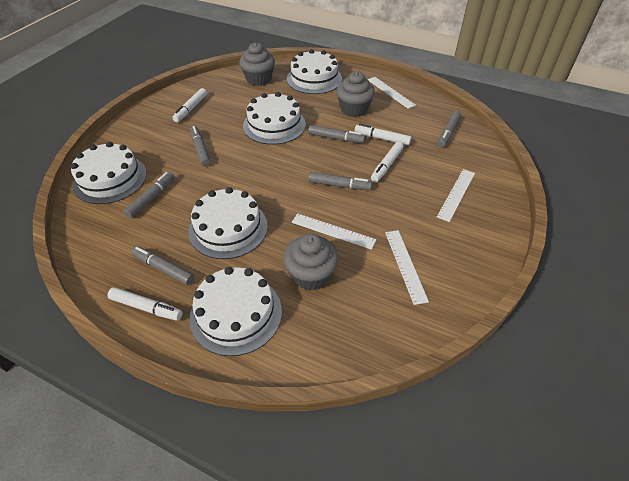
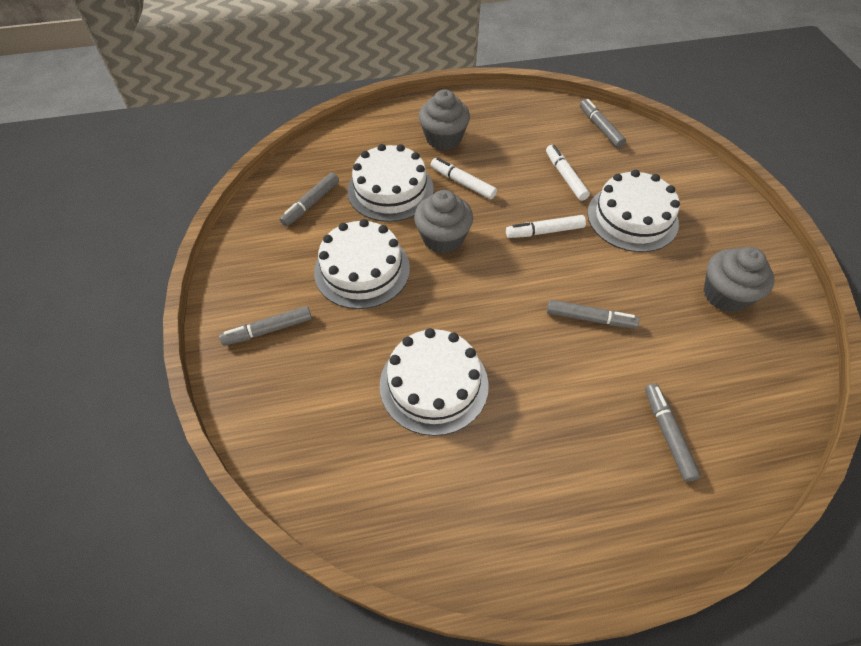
grey marker: 6 -> 5
white cake: 5 -> 4
white marker: 4 -> 3
white ruler: 4 -> 0

